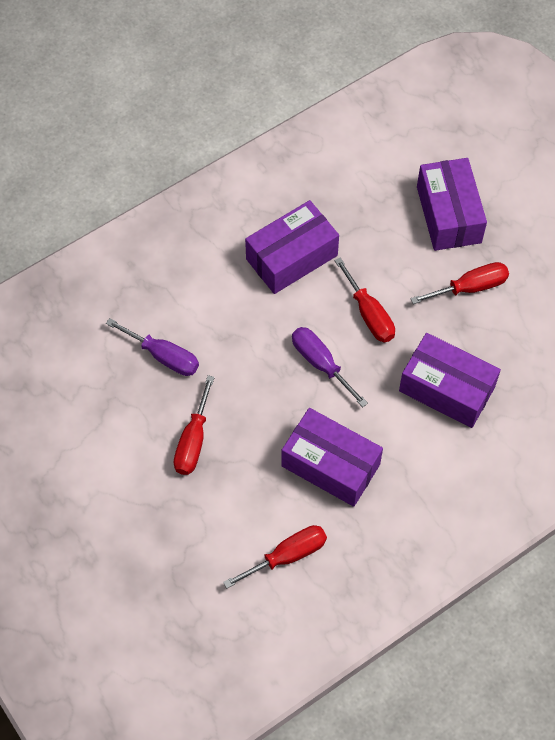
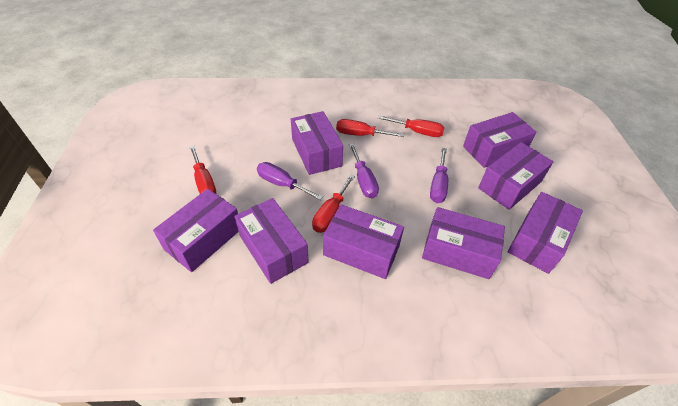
purple box: 4 -> 8
purple screwdriver: 2 -> 3

